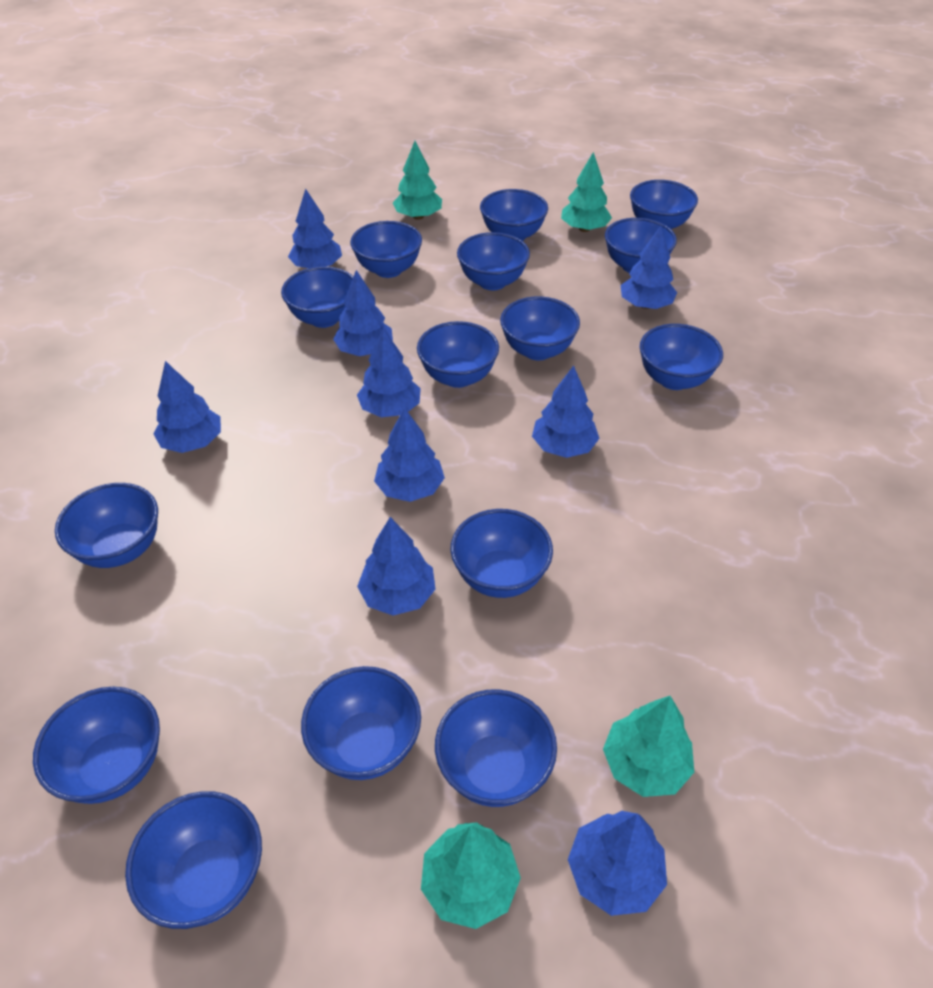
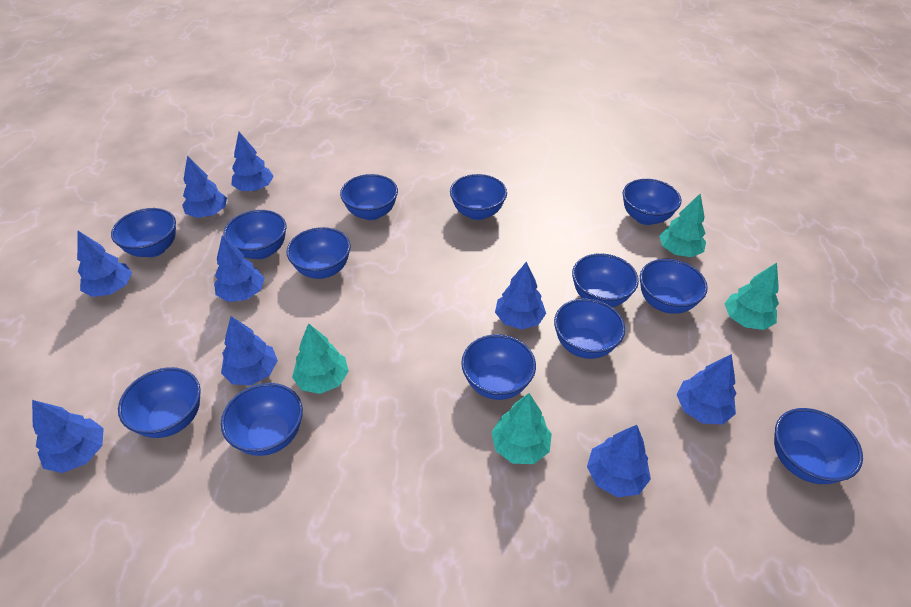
blue bowl: 15 -> 13

